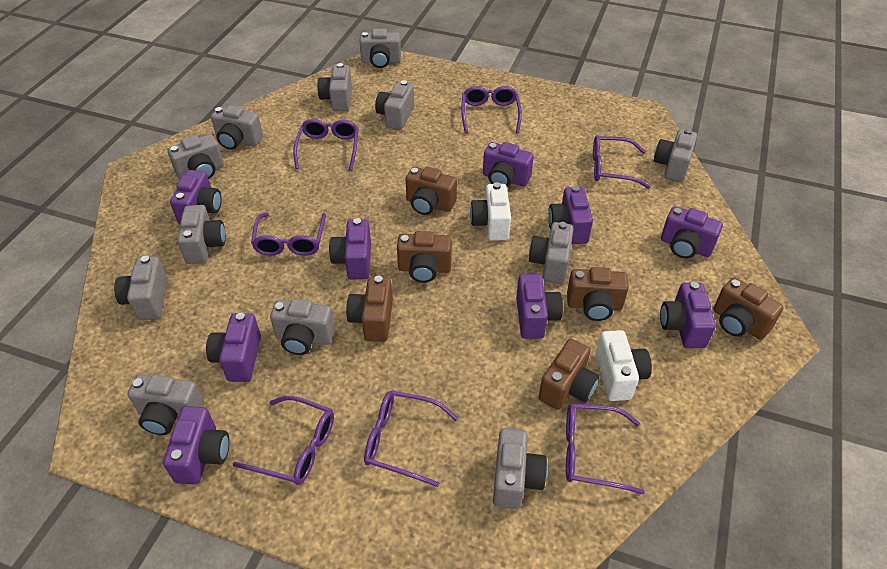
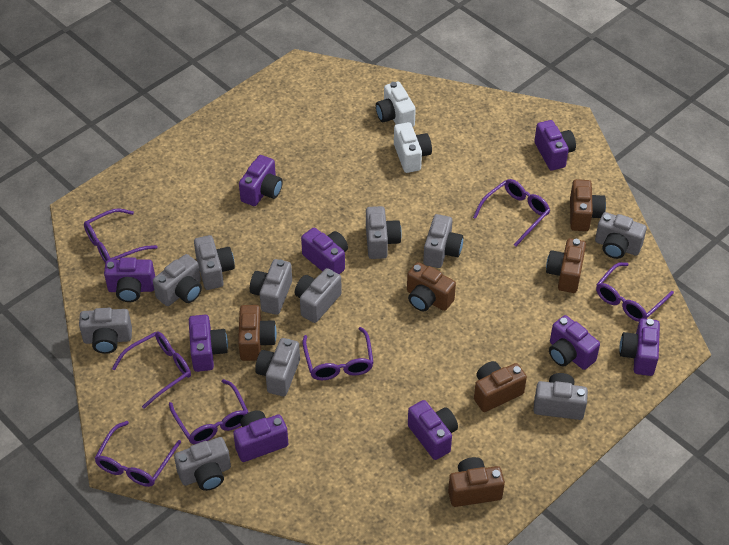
grey camera: 12 -> 11

